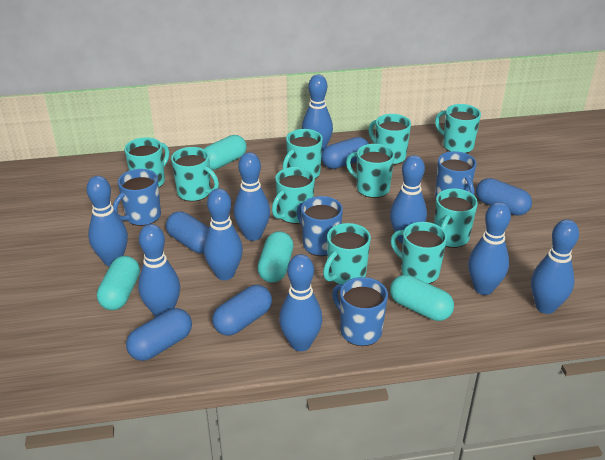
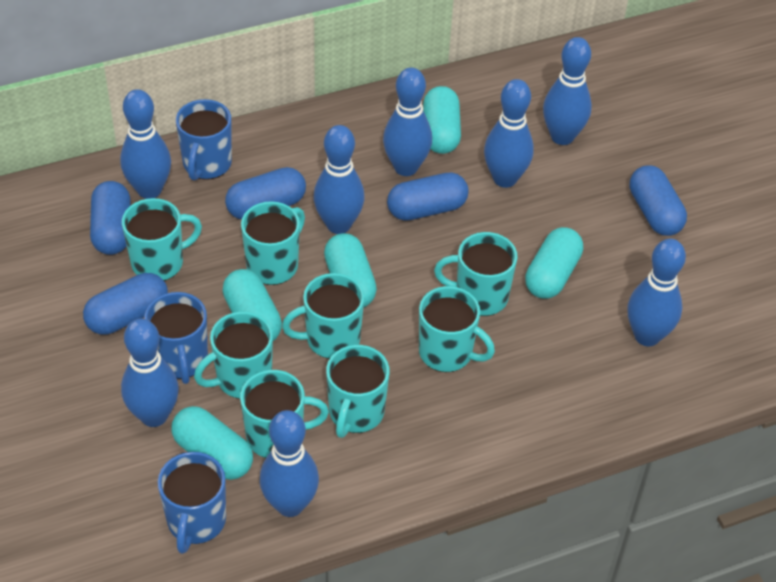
blue bowling pin: 9 -> 8
blue mug: 4 -> 3
turquoise capsule: 4 -> 5
turquoise mug: 10 -> 8

